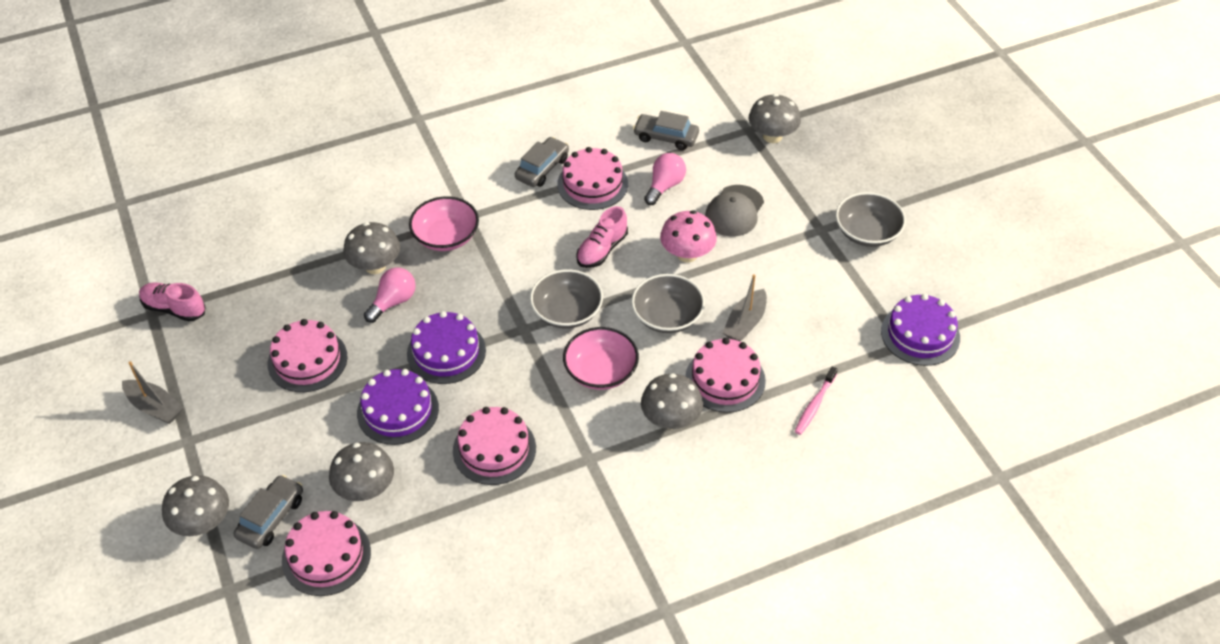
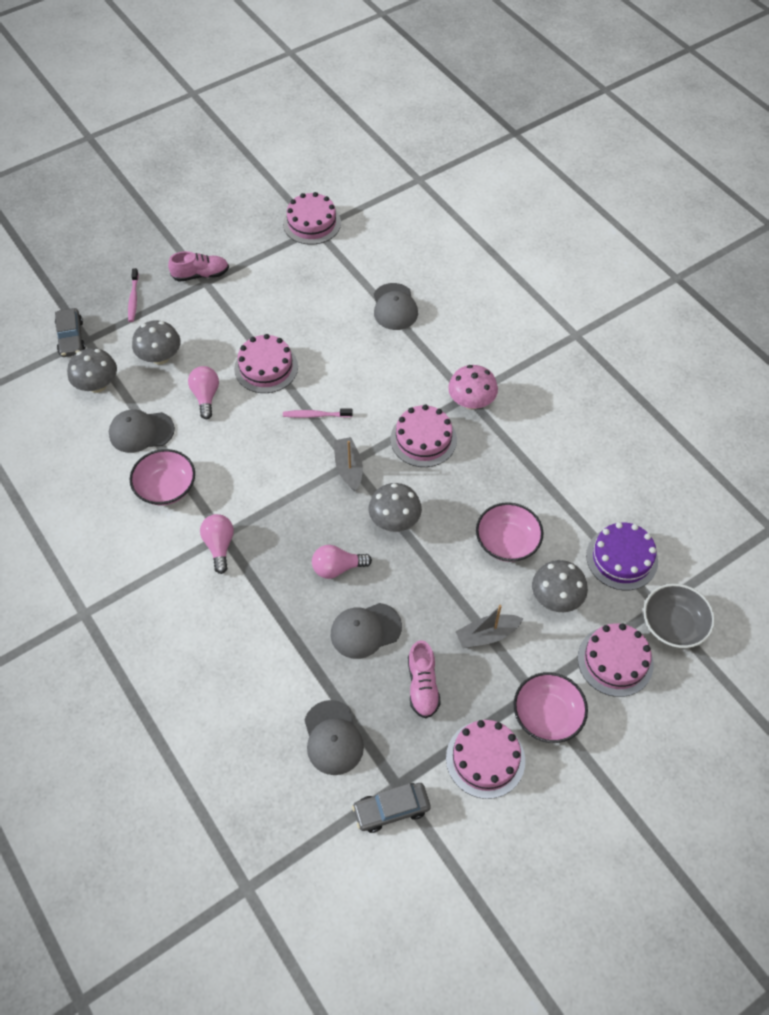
grey bowl: 3 -> 1
grey cap: 1 -> 4
grey car: 3 -> 2
grey mushroom: 5 -> 4
pink bowl: 2 -> 3
pink light bulb: 2 -> 3
pink toothbrush: 1 -> 2
purple cake: 3 -> 1

